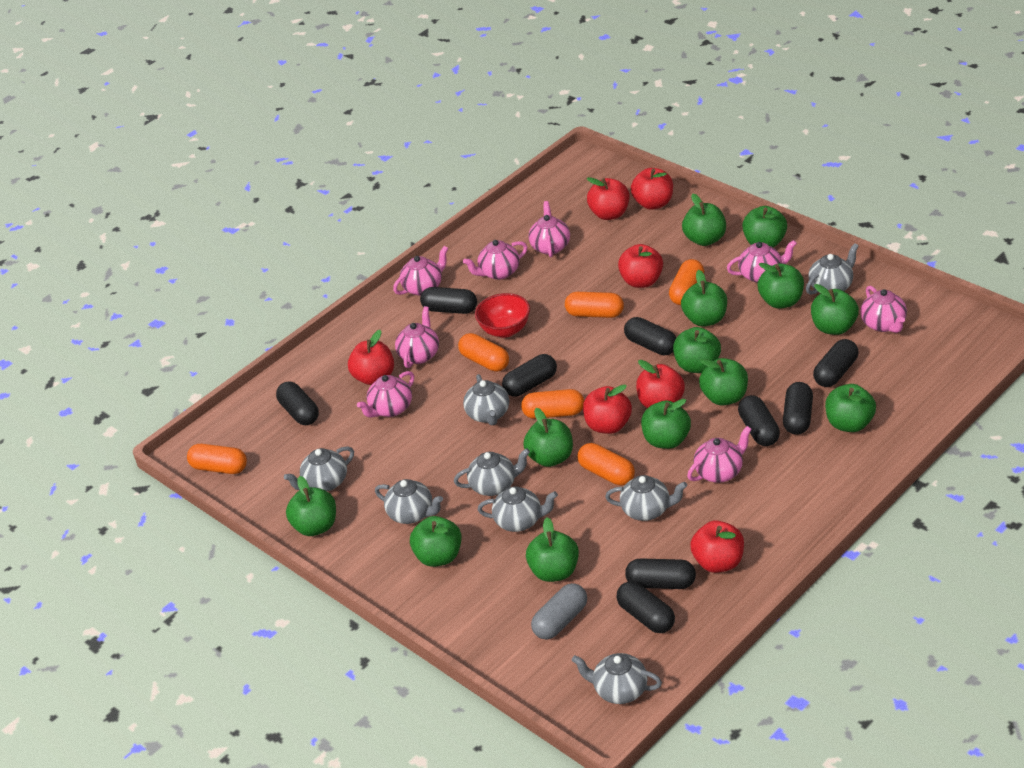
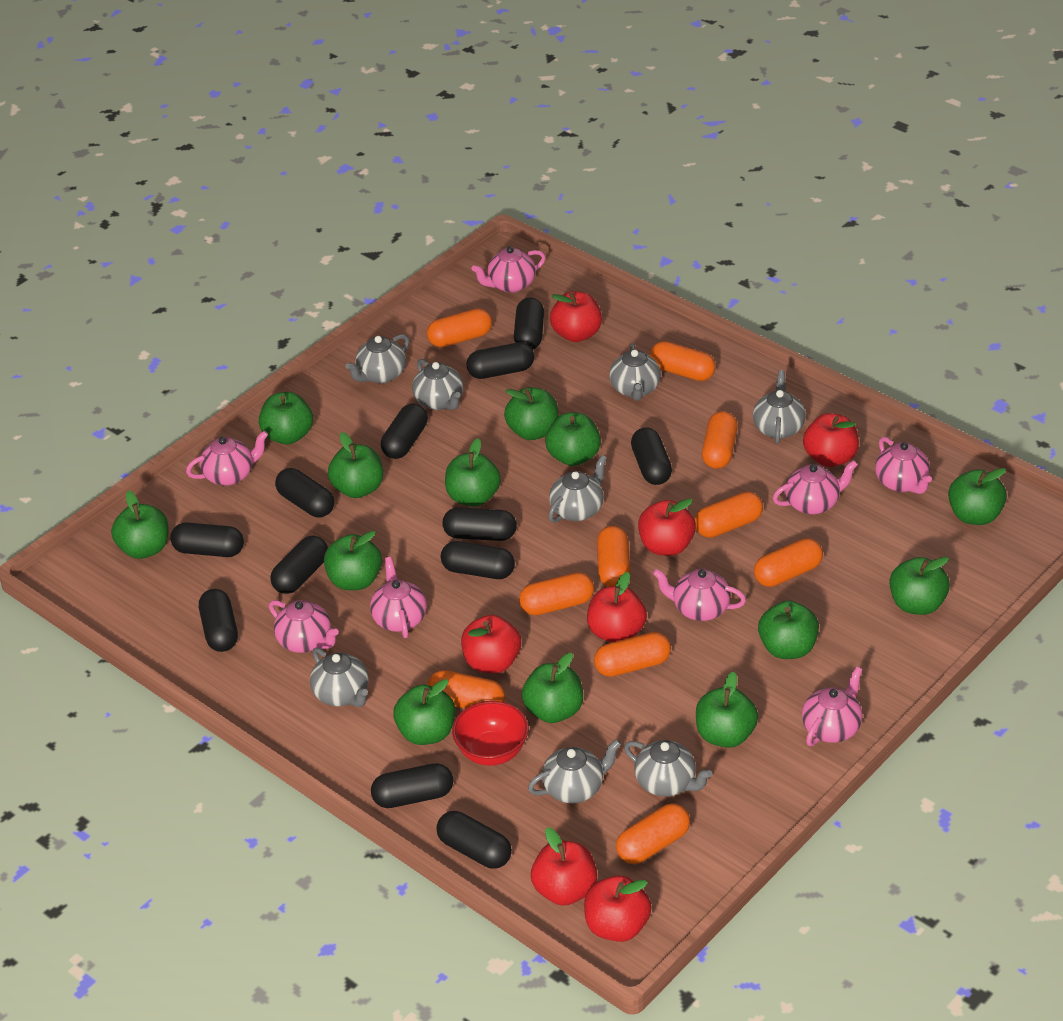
black capsule: 9 -> 12
grey capsule: 1 -> 0
orange capsule: 6 -> 10

